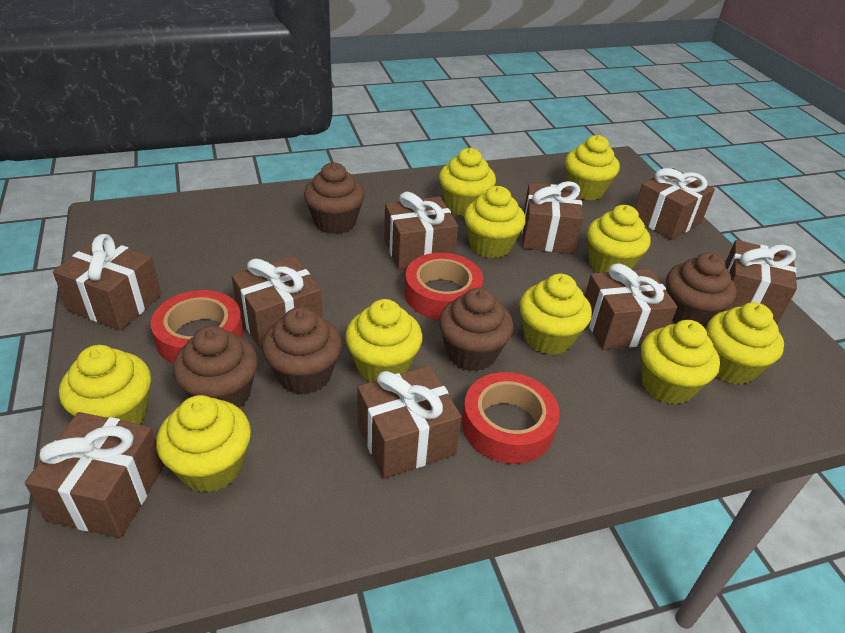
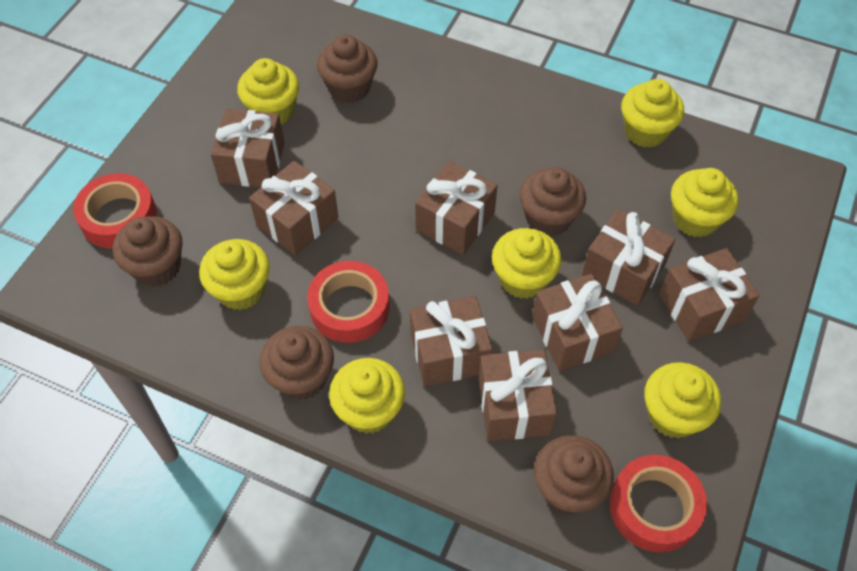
brown gift: 9 -> 8
yellow cupcake: 10 -> 7

